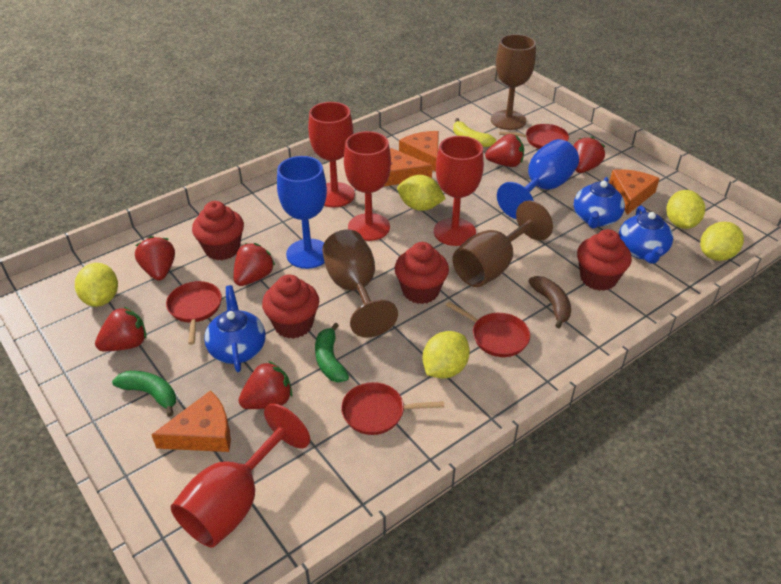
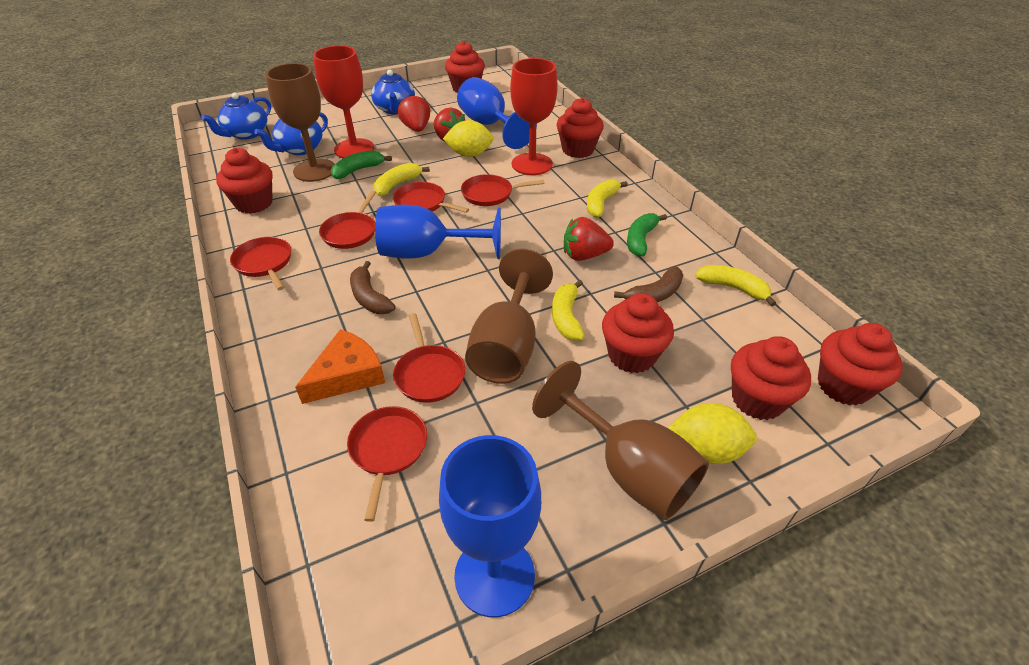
blue goblet: 2 -> 3
brown banana: 1 -> 2
orange cheese: 4 -> 1
red cupcake: 4 -> 6
red goblet: 4 -> 2
red pan: 4 -> 6
red strawberry: 6 -> 3
yellow banana: 1 -> 4
yellow lemon: 5 -> 2

